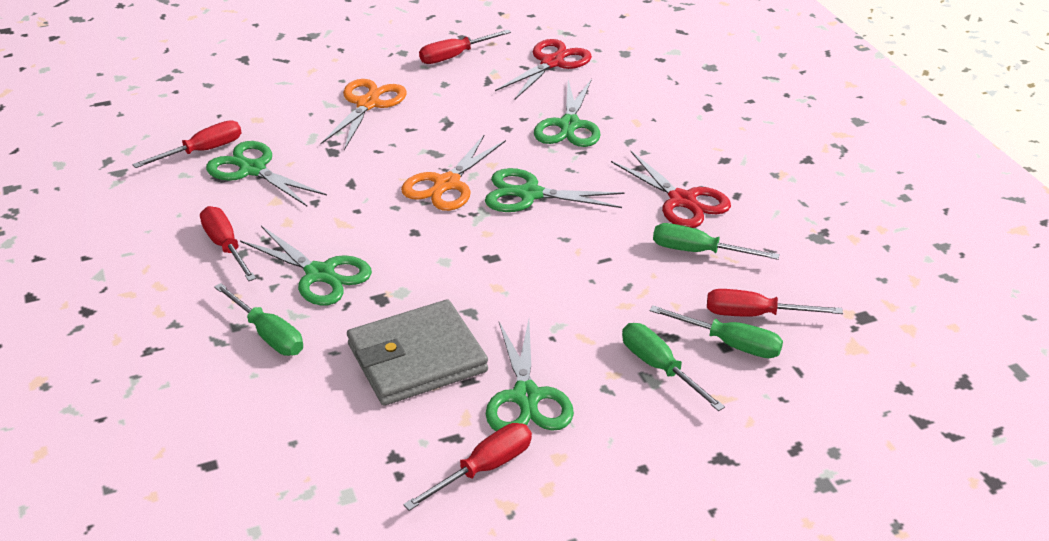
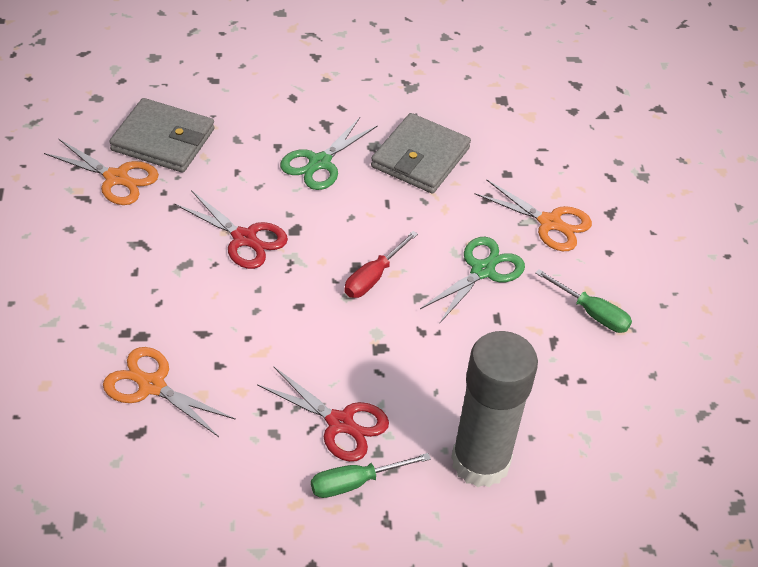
green scissors: 5 -> 2
green screwdriver: 4 -> 2
grey glue stick: 0 -> 1
grey wallet: 1 -> 2
orange scissors: 2 -> 3
red screwdriver: 5 -> 1

